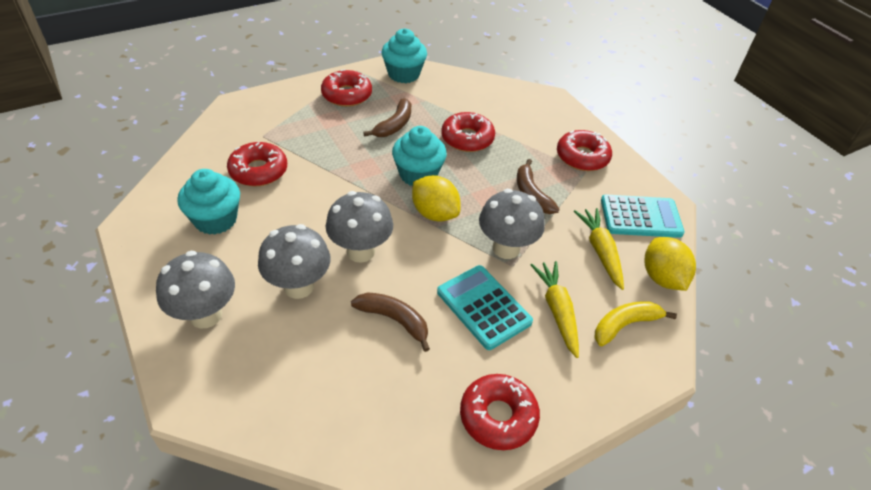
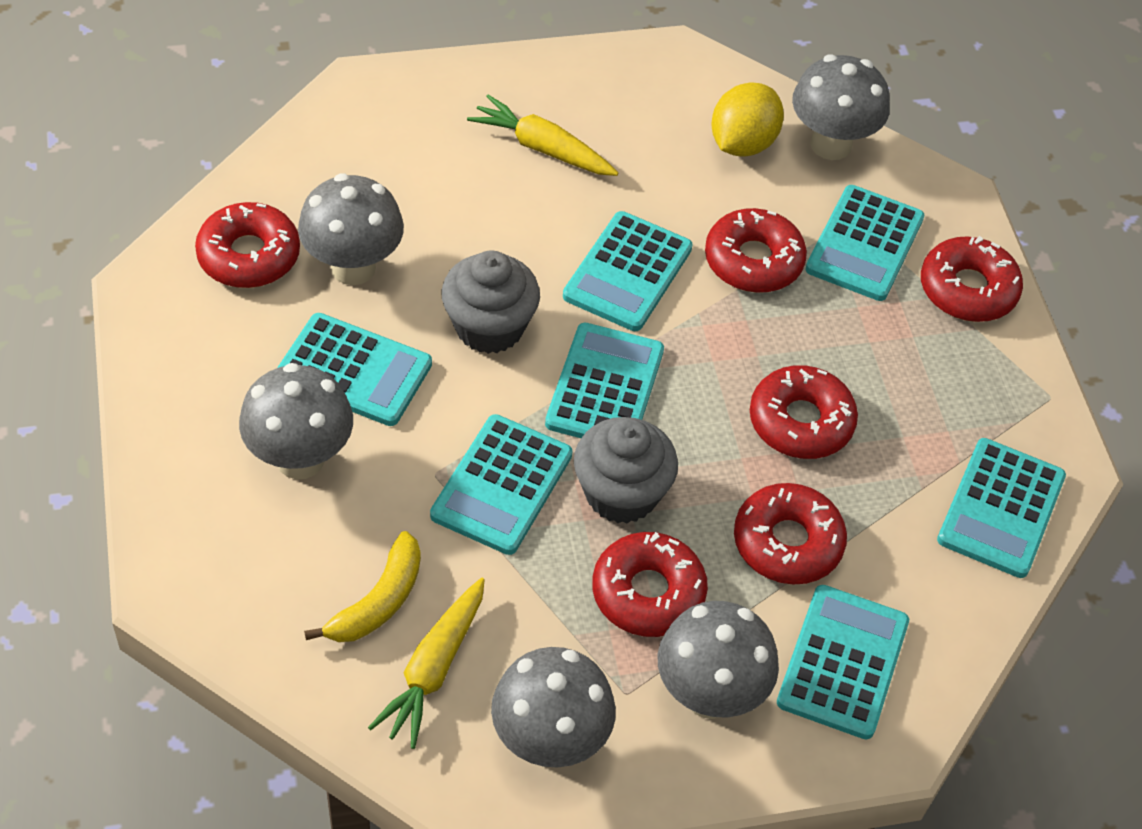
brown banana: 3 -> 0
grey cupcake: 0 -> 2
grey mushroom: 4 -> 5
red donut: 5 -> 6
turquoise calculator: 2 -> 7
turquoise cupcake: 3 -> 0
yellow lemon: 2 -> 1

